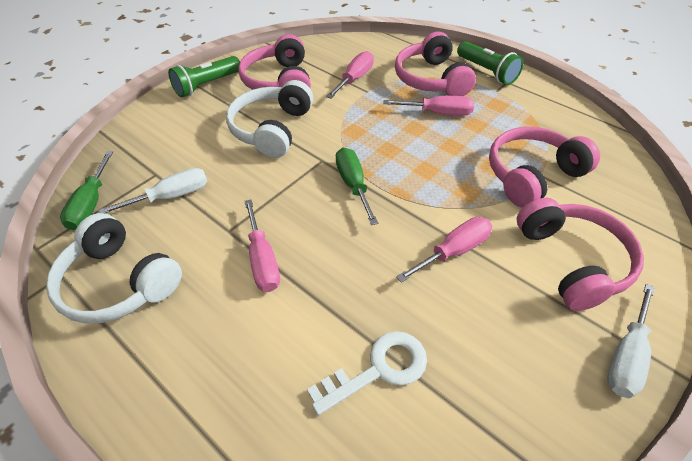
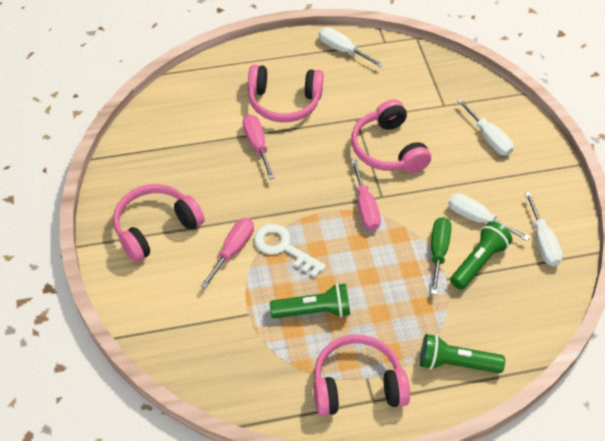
green flashlight: 2 -> 3
green screwdriver: 2 -> 1
pink screwdriver: 4 -> 3
white headphones: 2 -> 0
white screwdriver: 2 -> 4

